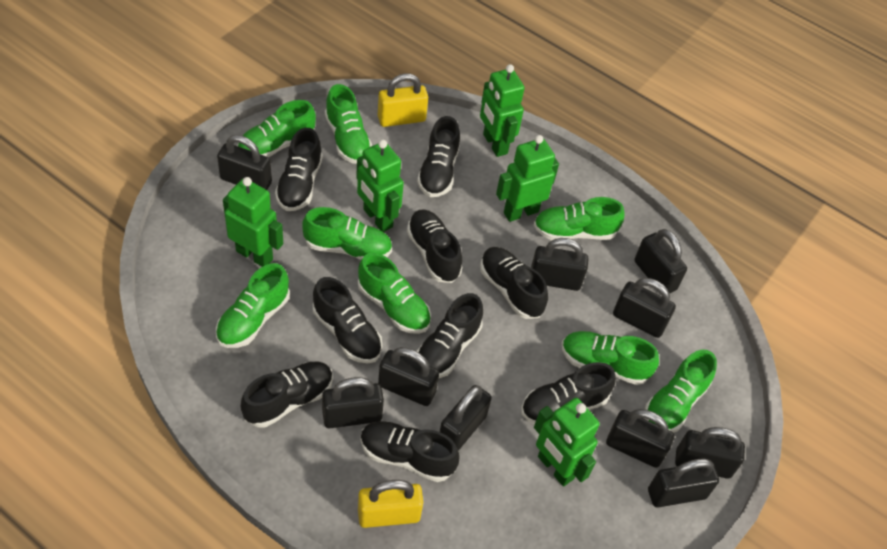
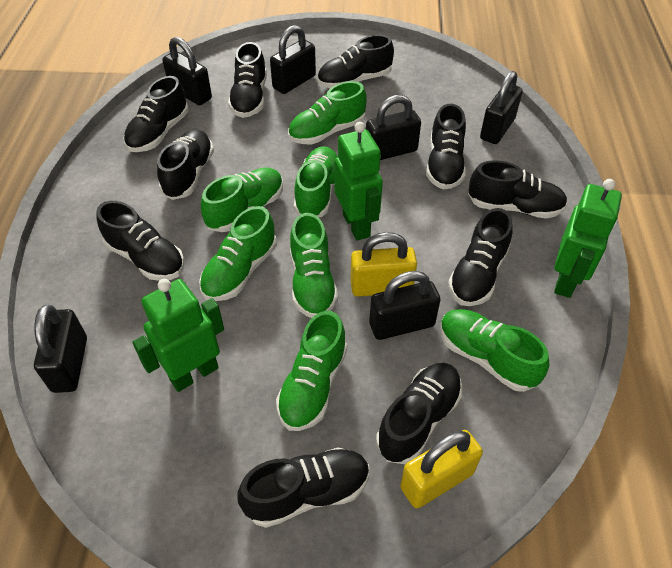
black padlock: 10 -> 6
black shoe: 9 -> 10
green robot: 5 -> 3
green shoe: 8 -> 7

